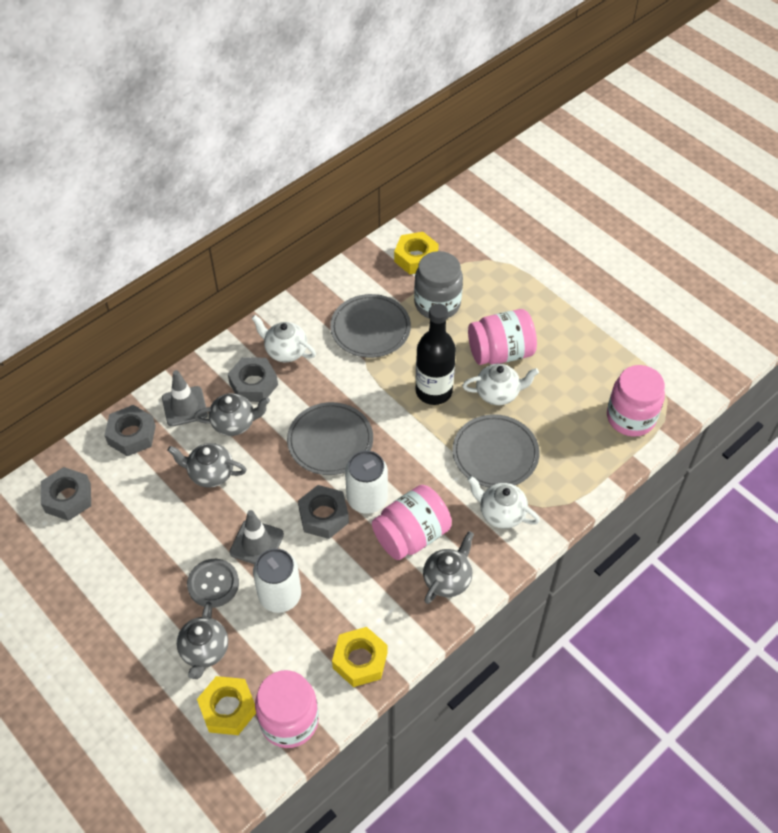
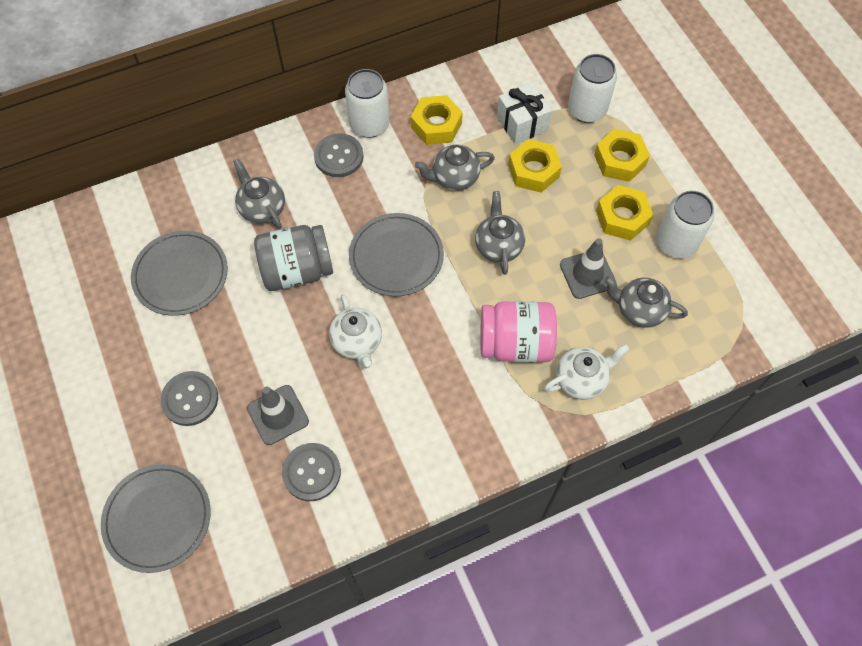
black bottle: 1 -> 0
grey button: 1 -> 3
grey nut: 4 -> 0
pink jar: 4 -> 1
white can: 2 -> 3
white gift: 0 -> 1
white teapot: 3 -> 2
yellow nut: 3 -> 4

